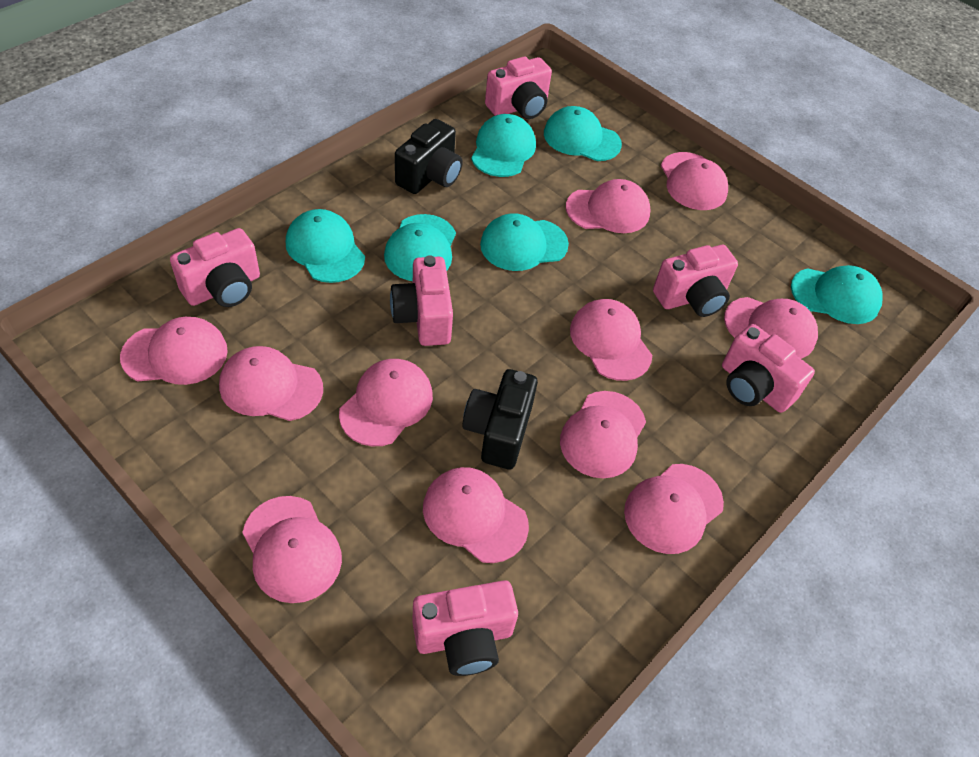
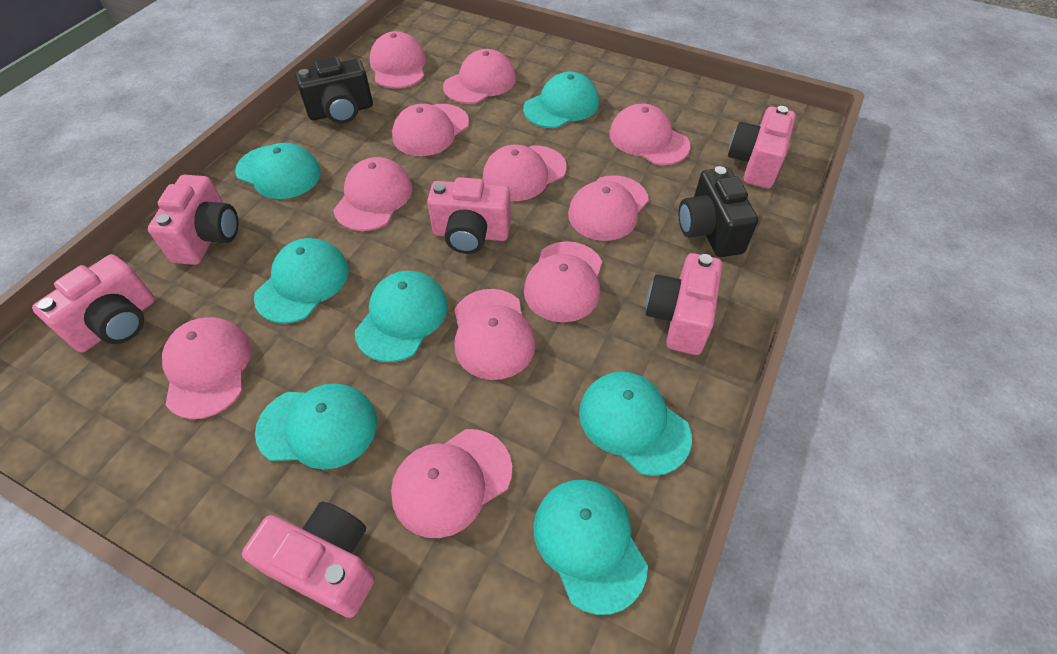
turquoise cap: 6 -> 7

